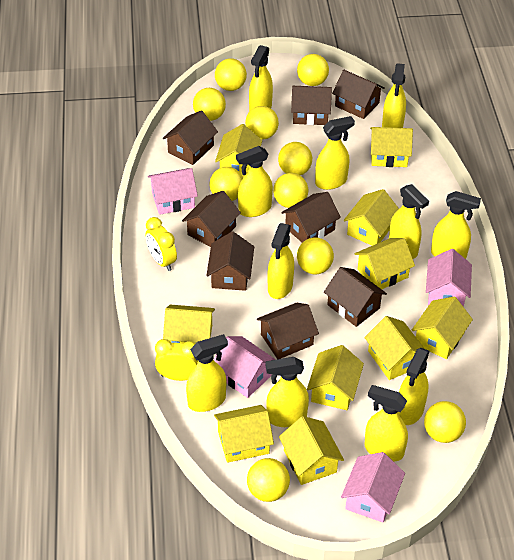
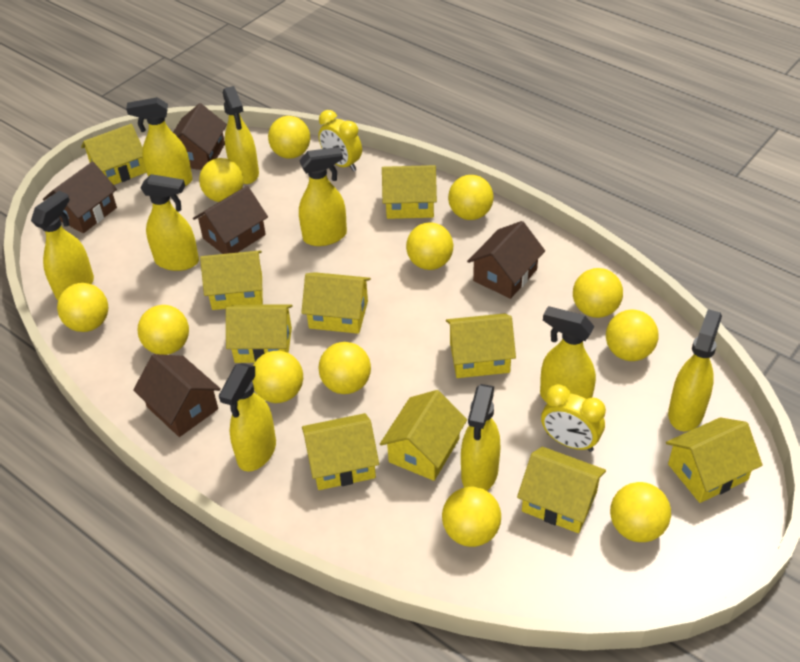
brown house: 8 -> 5
pink house: 4 -> 0
yellow ball: 10 -> 12
yellow spray bottle: 11 -> 9

